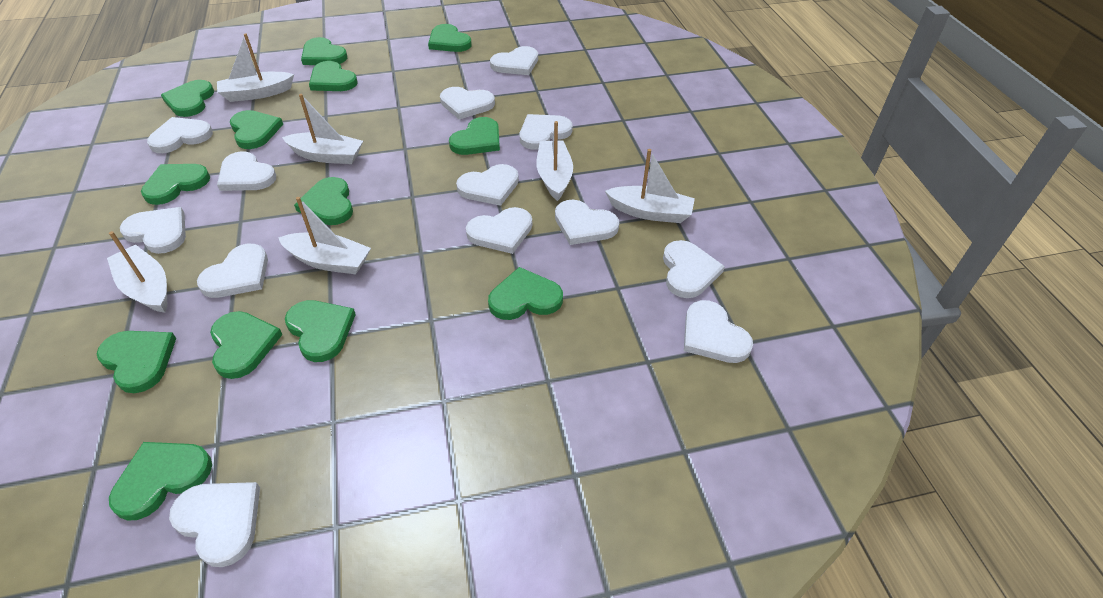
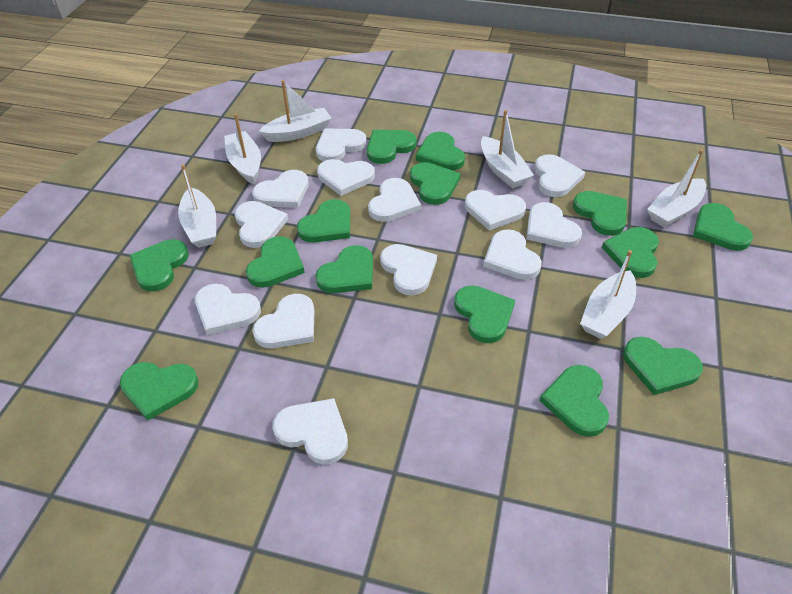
green heart: 13 -> 14

